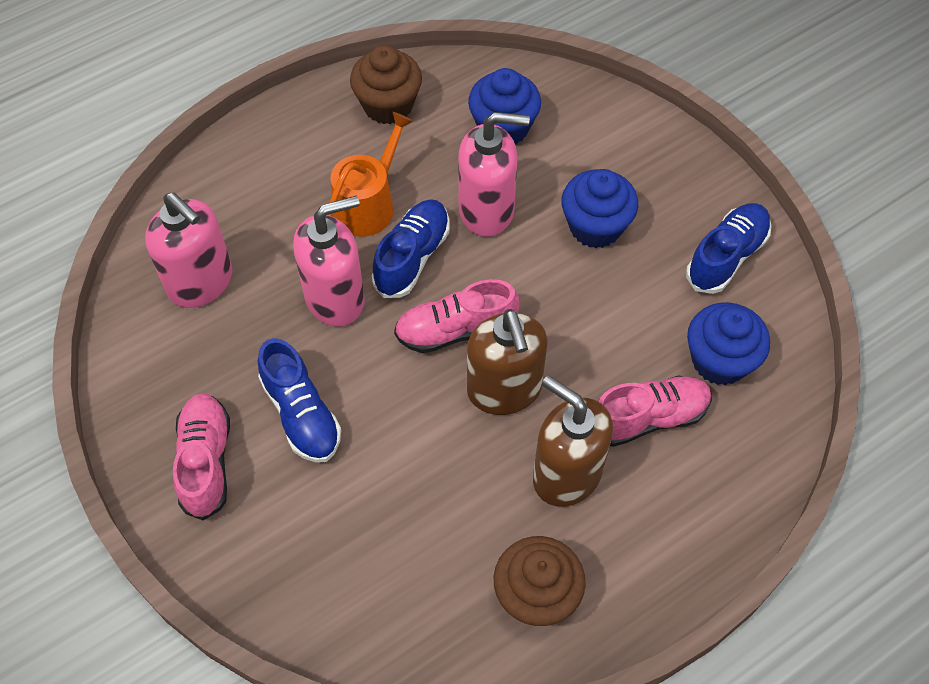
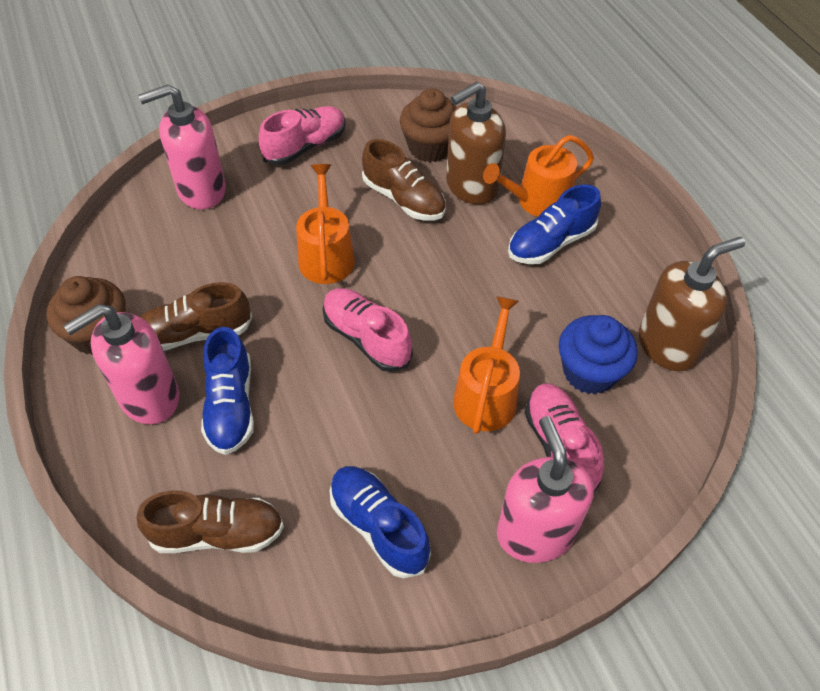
blue cupcake: 3 -> 1
brown shoe: 0 -> 3
orange watering can: 1 -> 3

